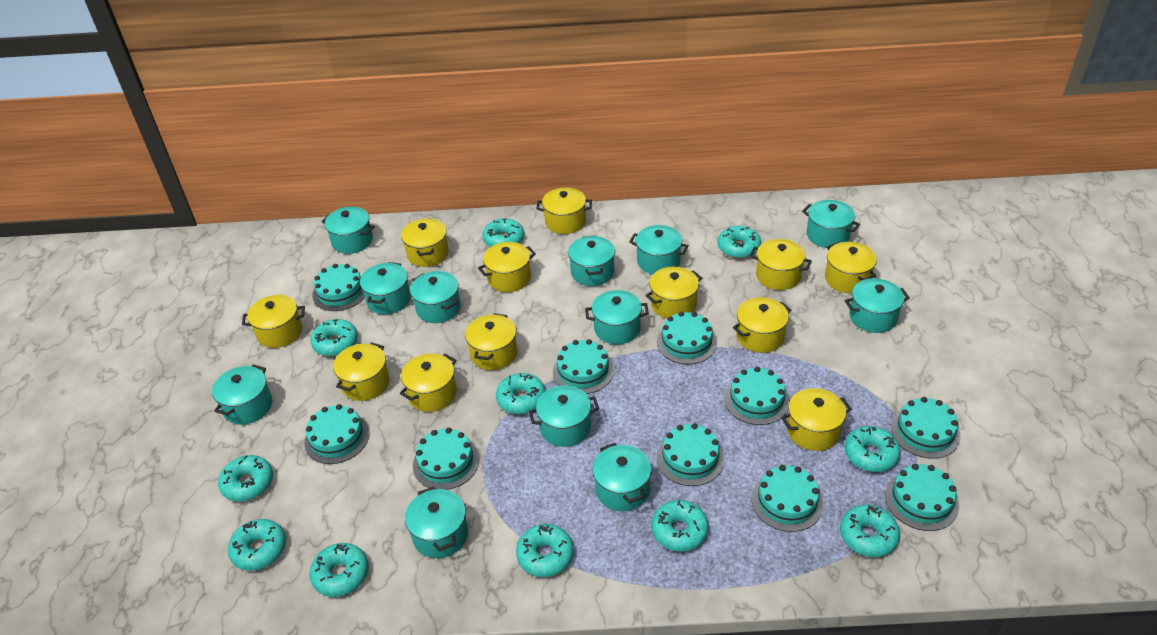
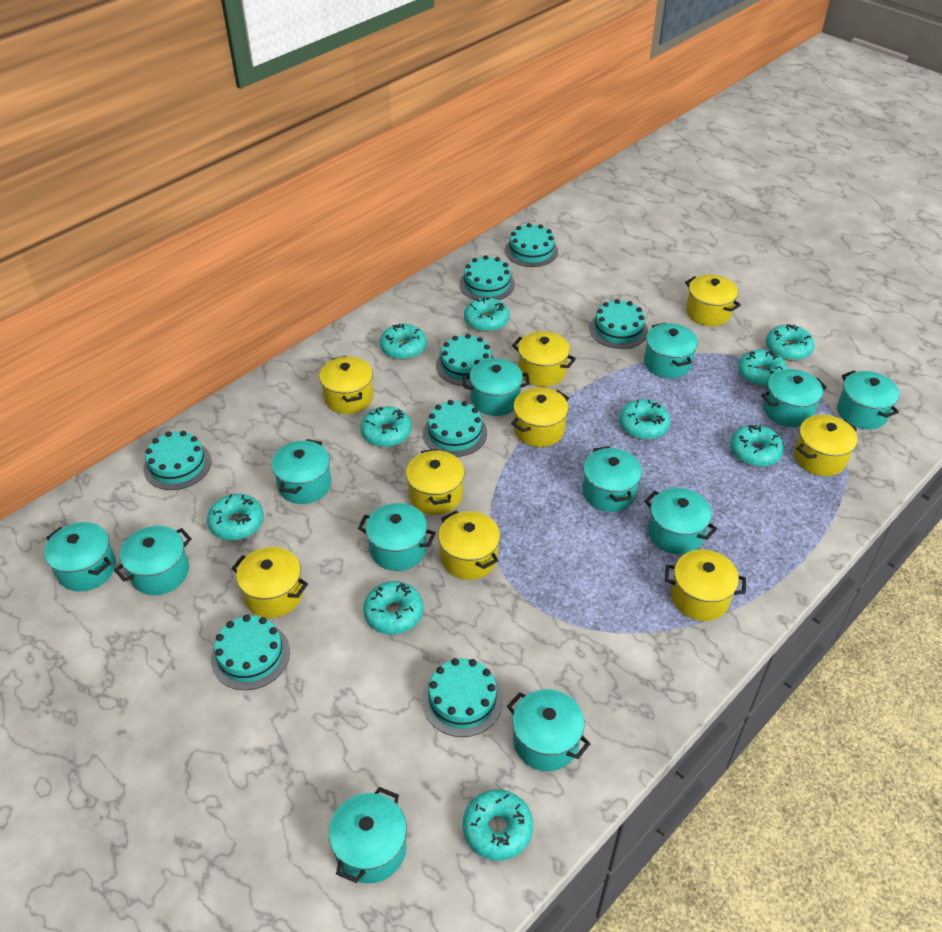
turquoise cake: 10 -> 8
turquoise donut: 11 -> 10
yellow pot: 12 -> 9

